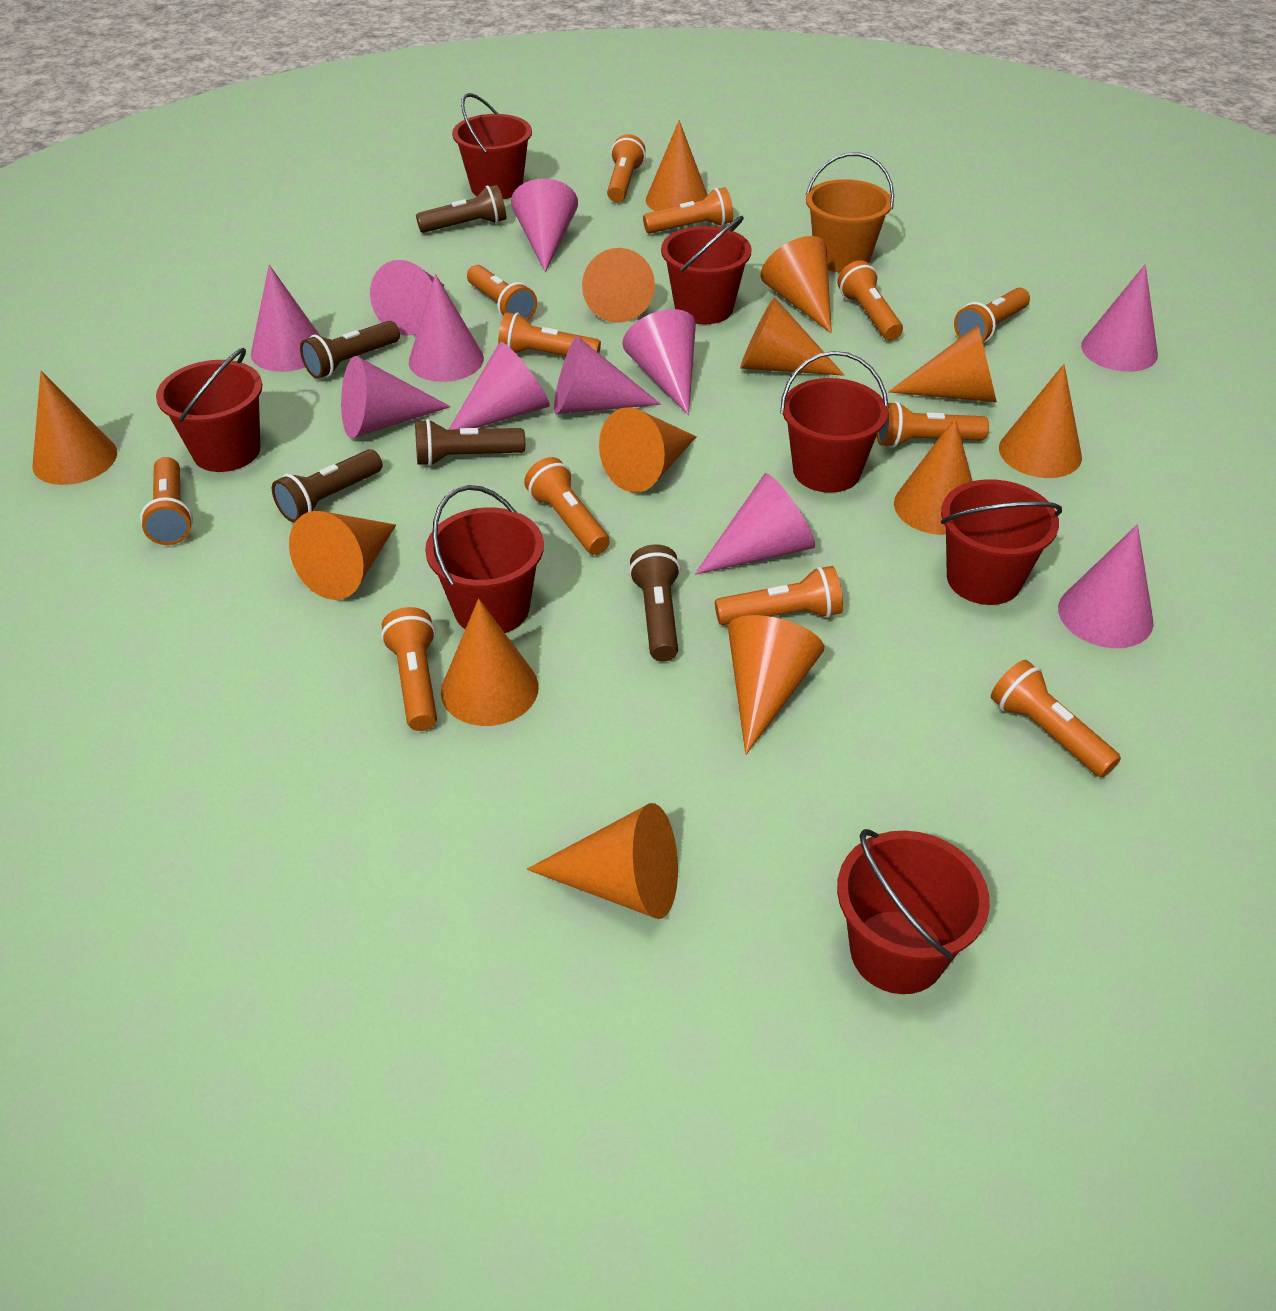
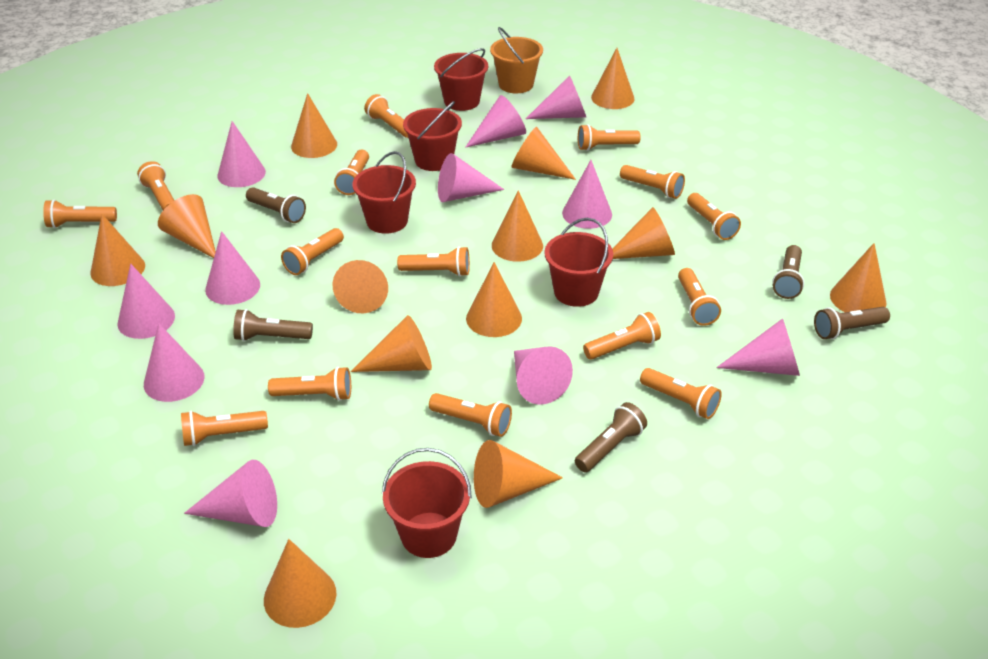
orange flashlight: 12 -> 15
red bucket: 7 -> 5

